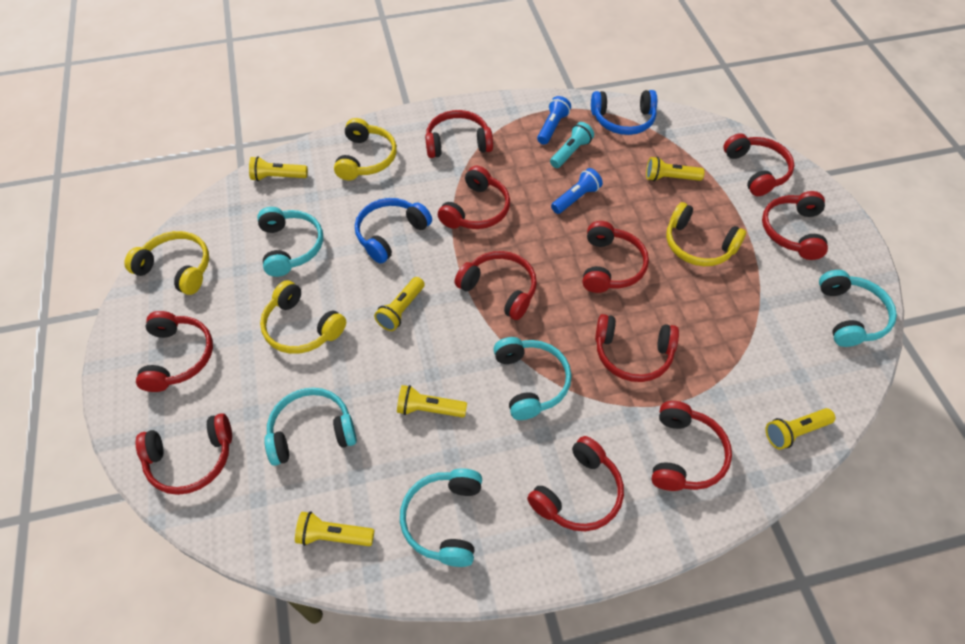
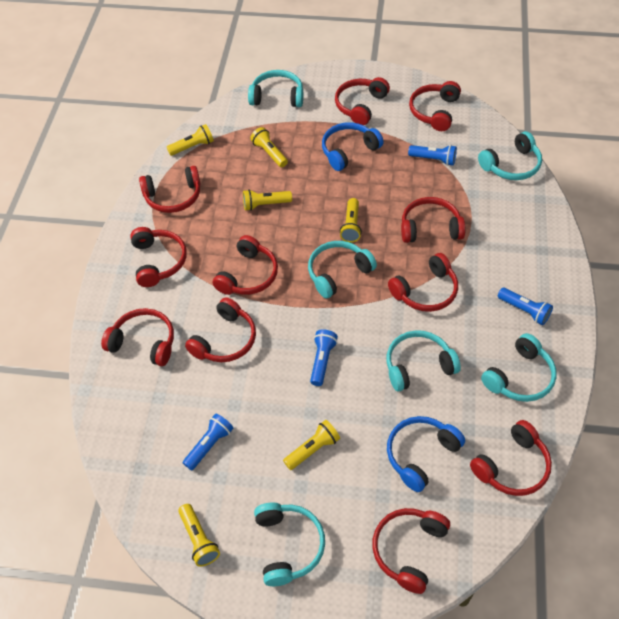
blue flashlight: 2 -> 4
turquoise flashlight: 1 -> 0
turquoise headphones: 5 -> 6
yellow headphones: 4 -> 0

